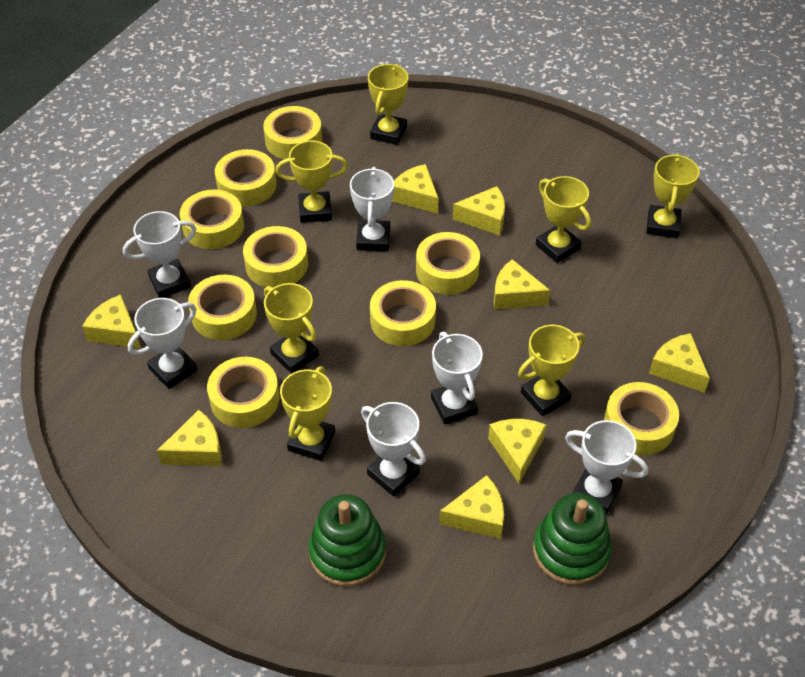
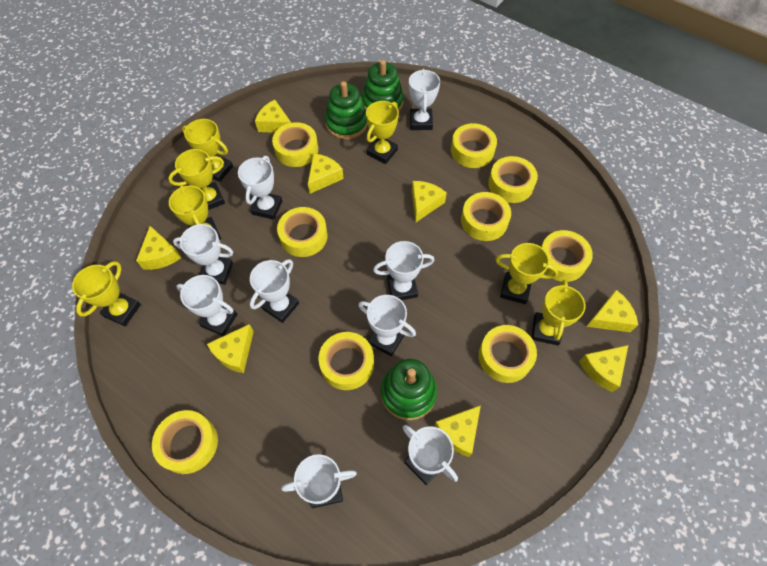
green stacking toy: 2 -> 3
white trophy: 6 -> 9

